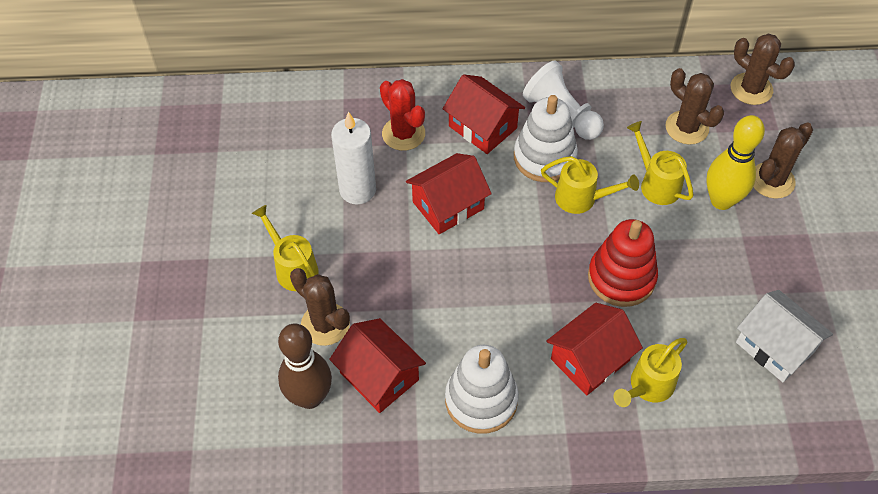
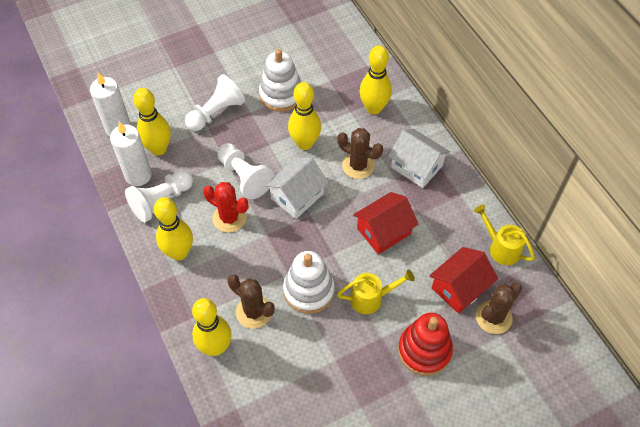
brown bowling pin: 1 -> 0
brown cactus: 4 -> 3
red house: 4 -> 2
white candle: 1 -> 2
white house: 1 -> 2
white pawn: 1 -> 3
yellow bowling pin: 1 -> 5
yellow watering can: 4 -> 2

